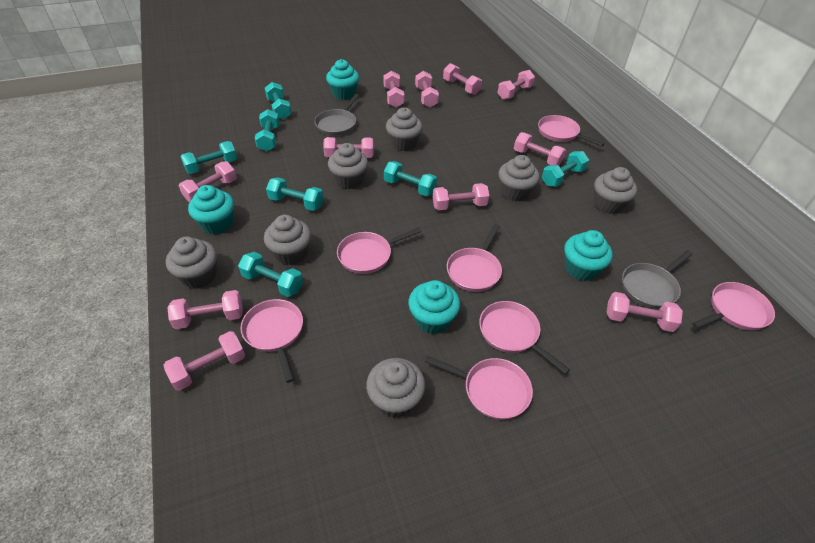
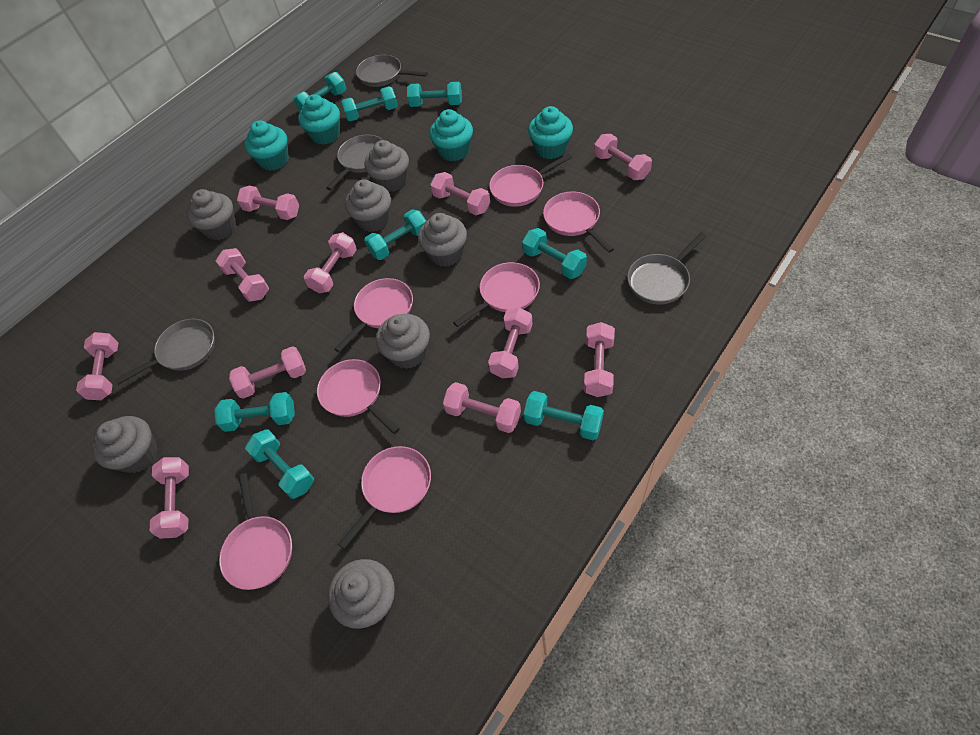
grey pan: 2 -> 4
turquoise dumbbell: 7 -> 8

